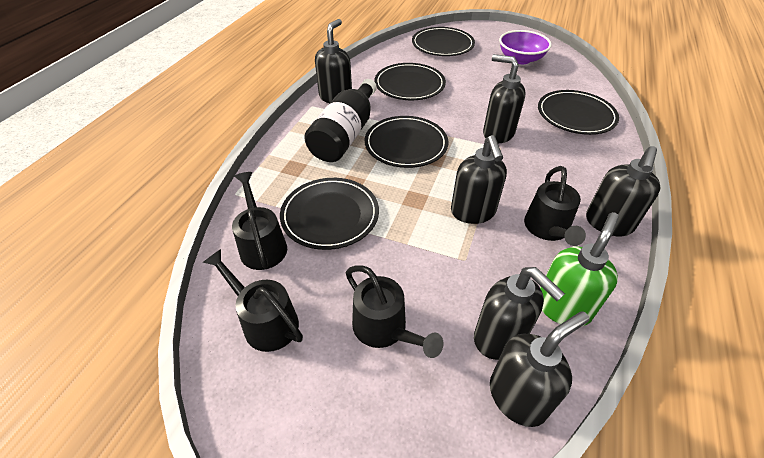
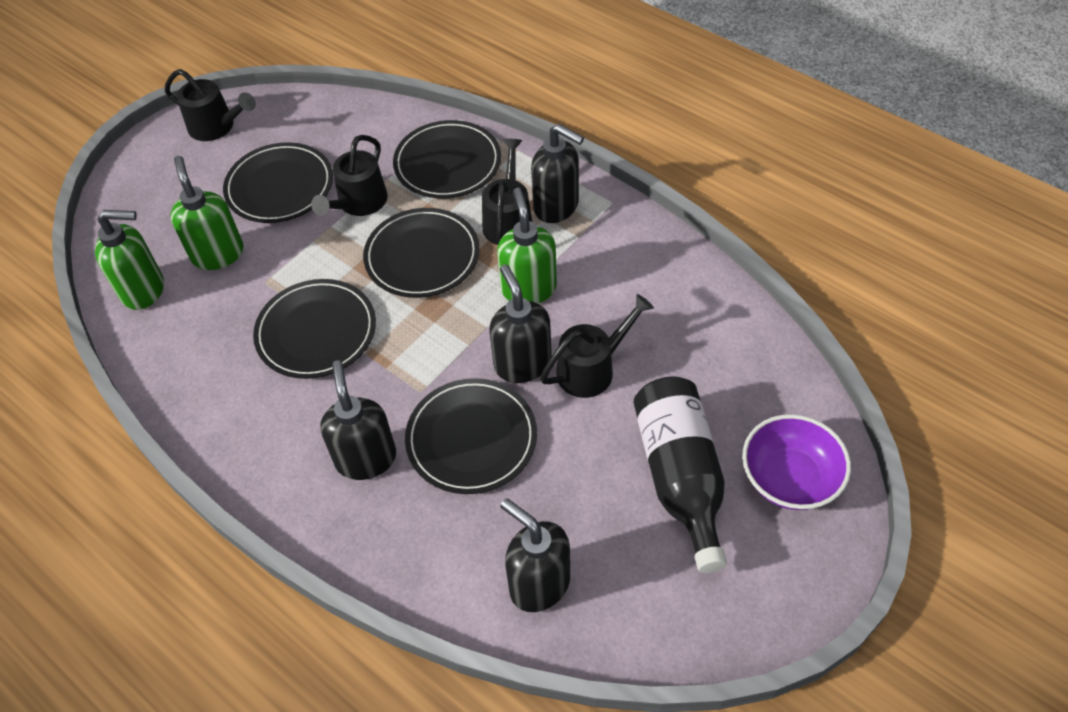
black soap dispenser: 6 -> 4
green soap dispenser: 1 -> 3

